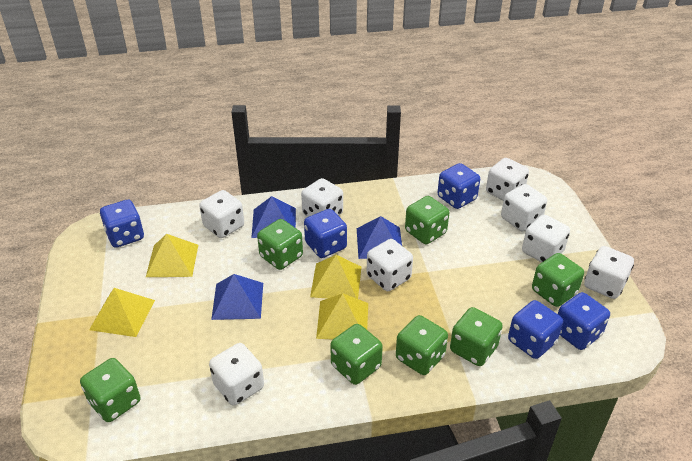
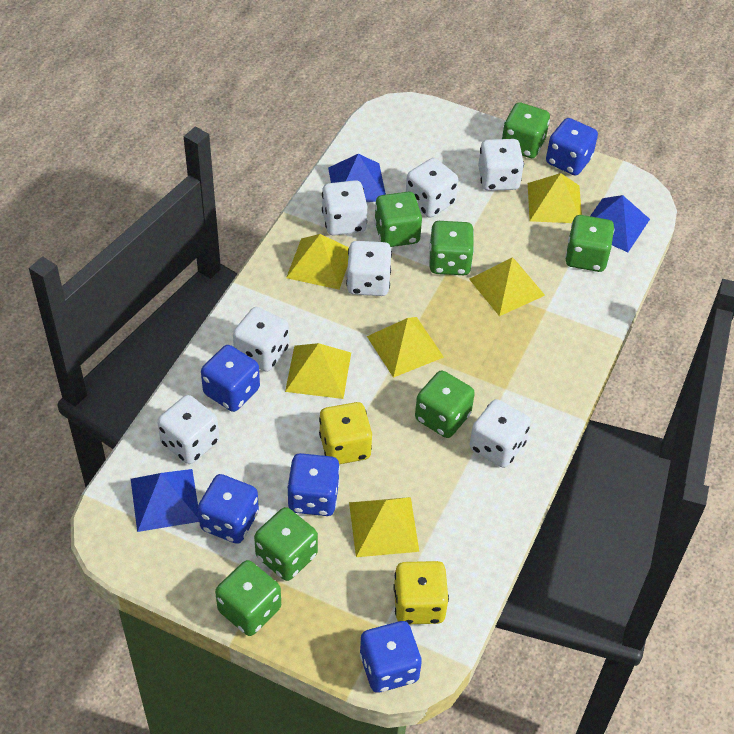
white dice: 8 -> 7
yellow dice: 0 -> 2
yellow pyramid: 4 -> 6

